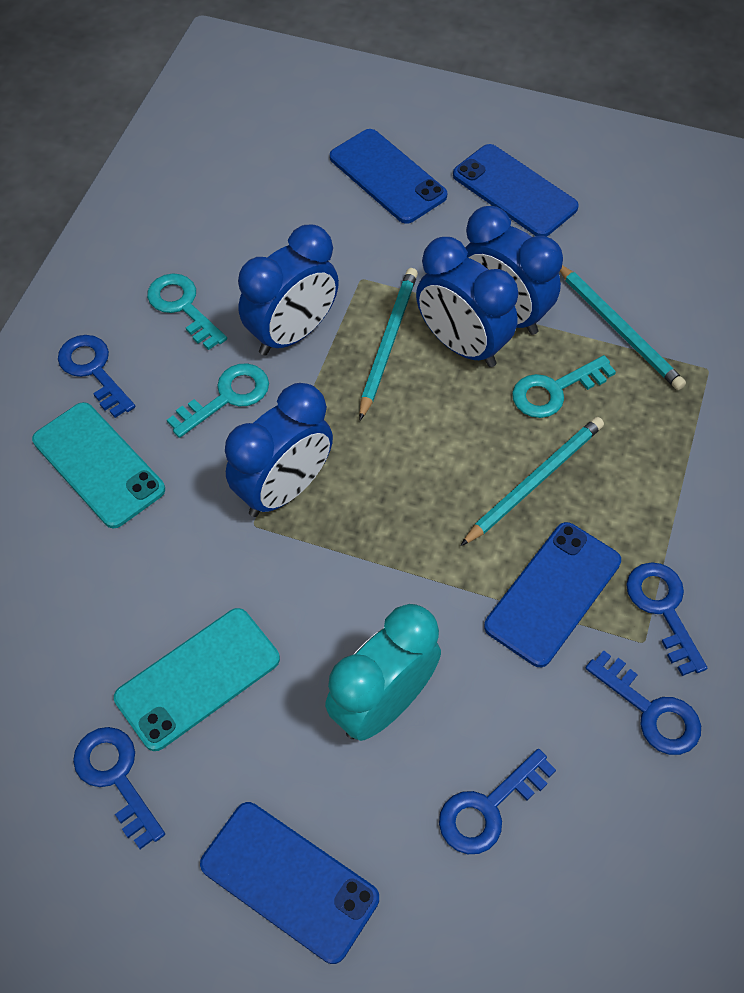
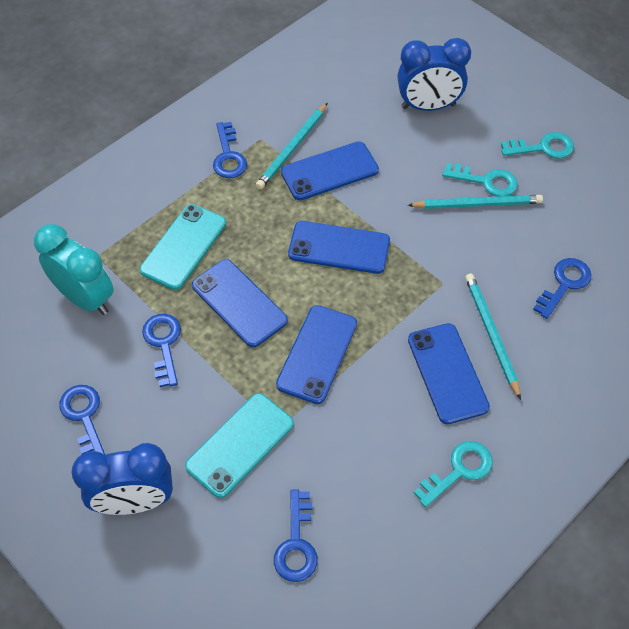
blue clock: 4 -> 2
blue phone: 4 -> 5

